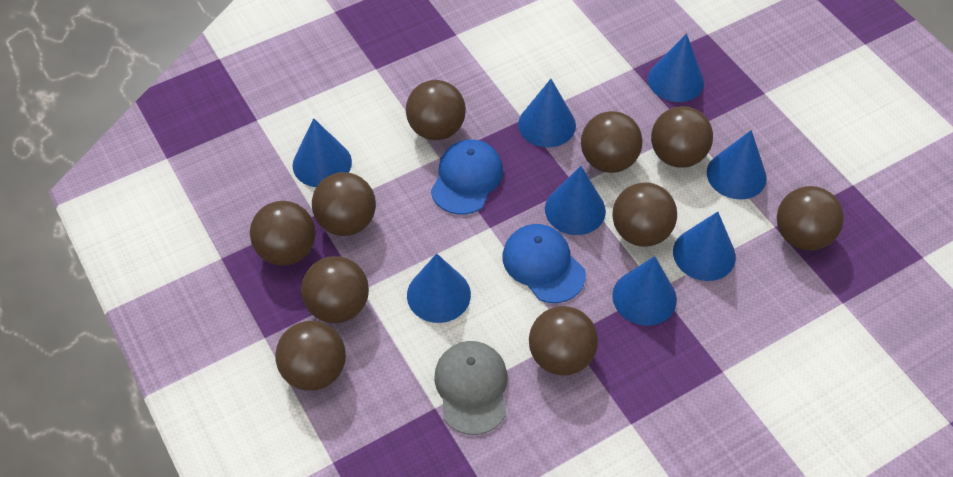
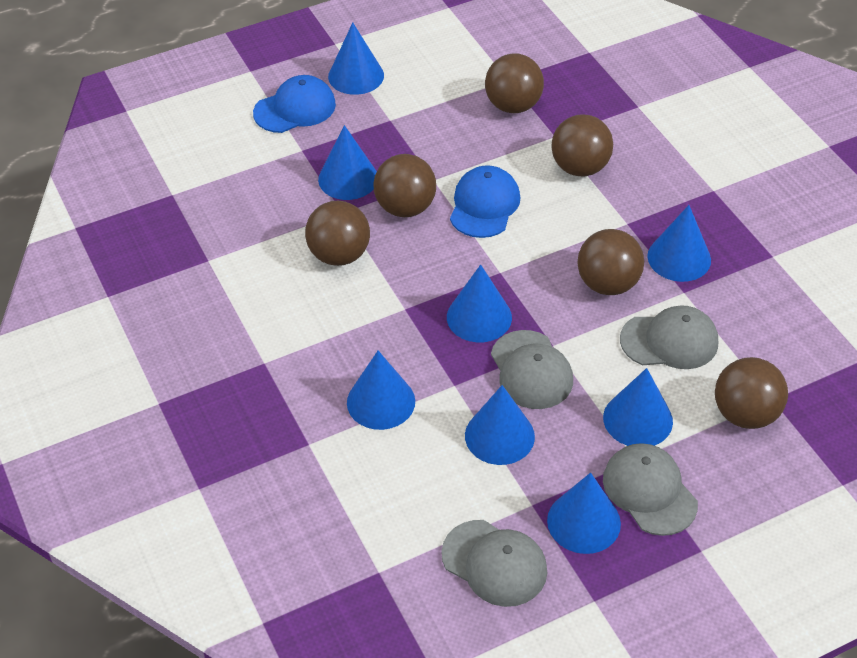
brown ball: 10 -> 6
grey cap: 1 -> 4

